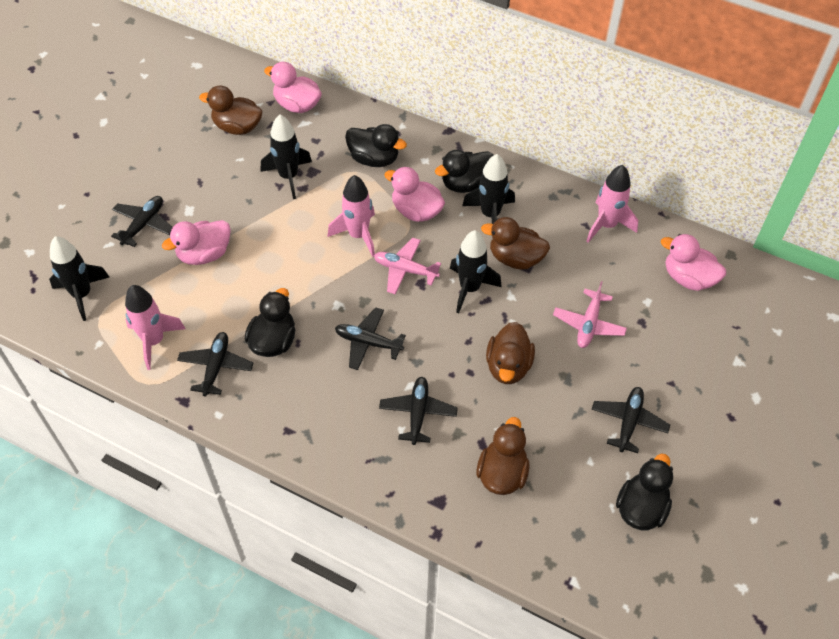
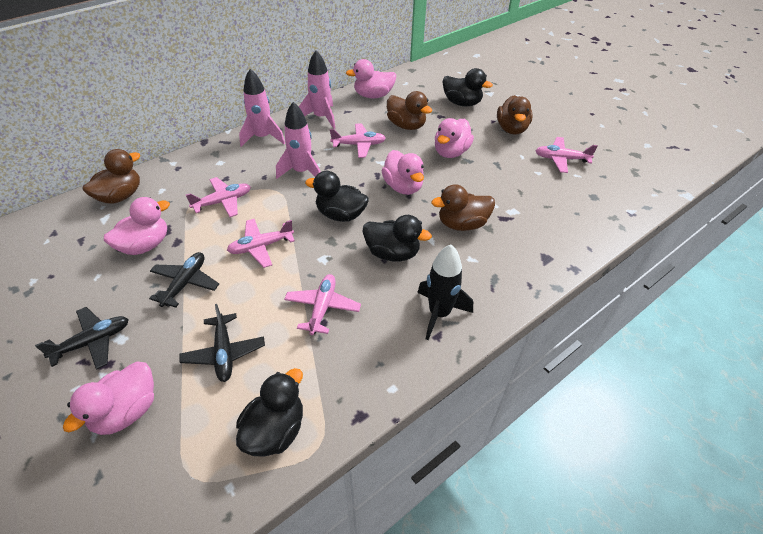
black plane: 5 -> 3
black rocket: 4 -> 1
pink duck: 4 -> 5
pink plane: 2 -> 5

